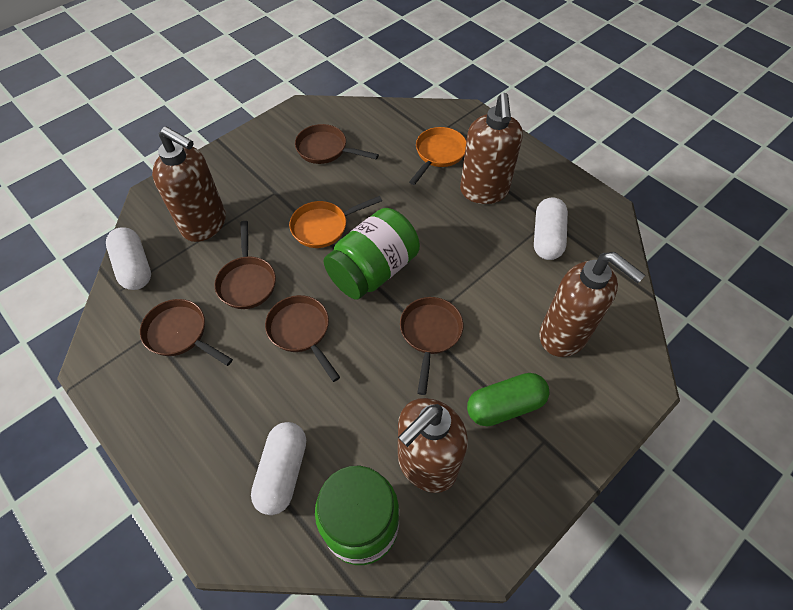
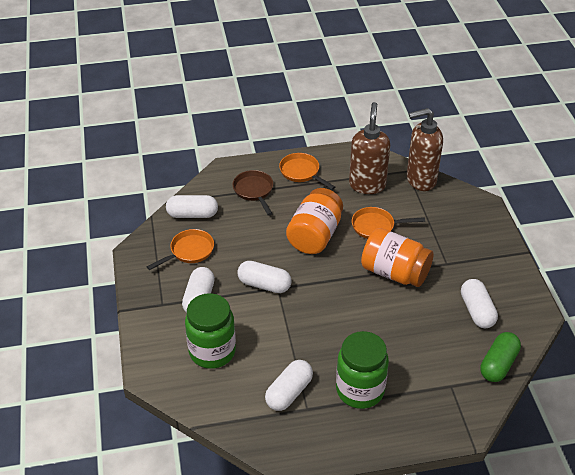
brown pan: 5 -> 1
brown soap dispenser: 4 -> 2
orange jar: 0 -> 2
orange pan: 2 -> 3
white capsule: 3 -> 5

